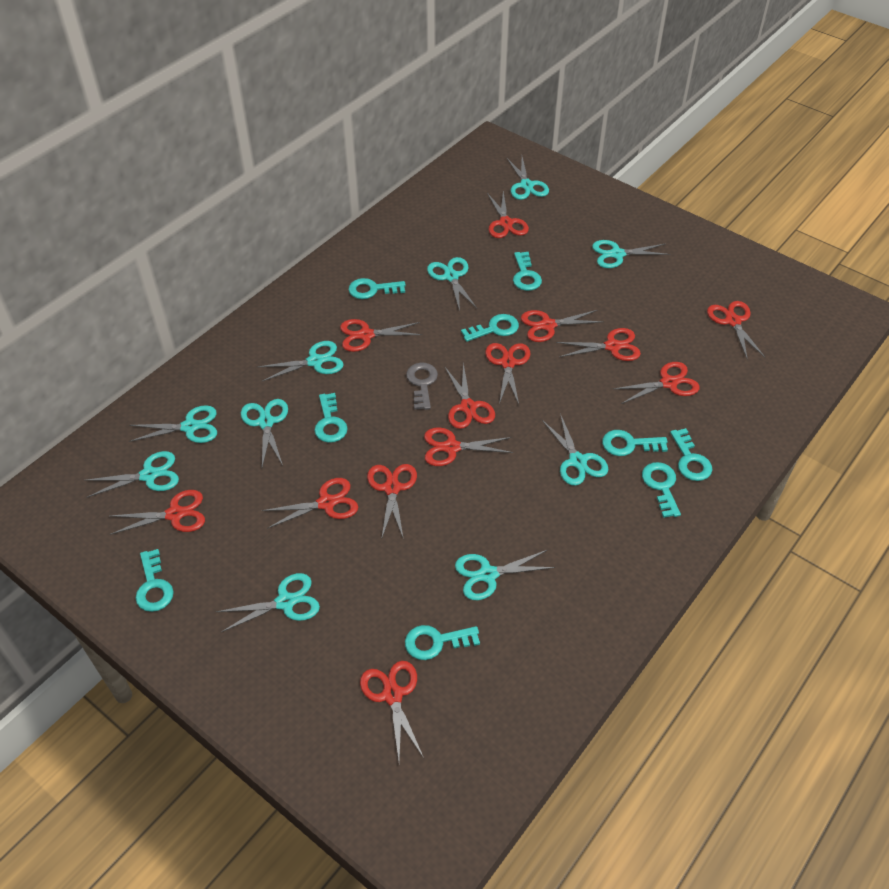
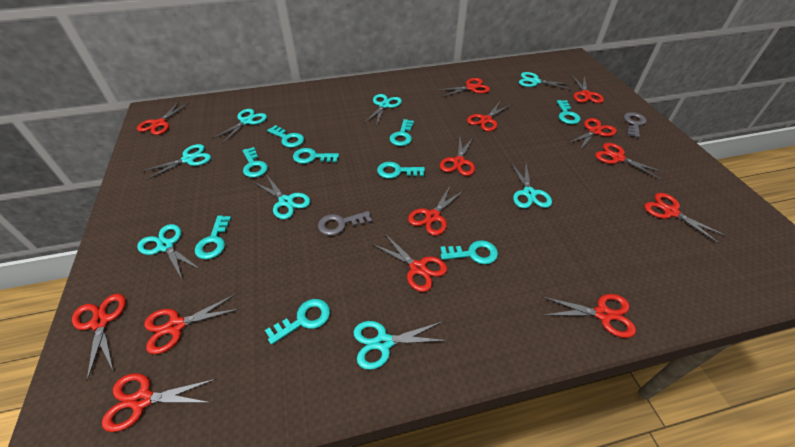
grey key: 1 -> 2
red scissors: 13 -> 14
turquoise scissors: 10 -> 8

